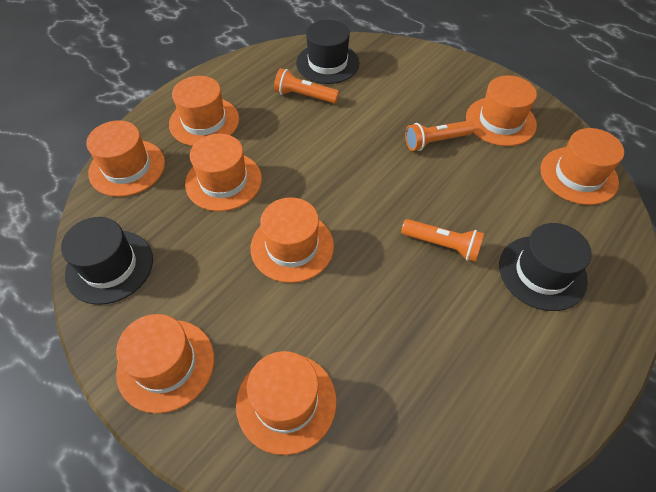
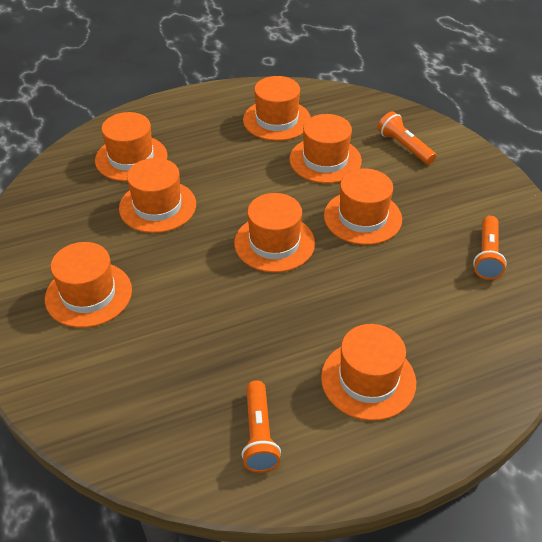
black hat: 3 -> 0

